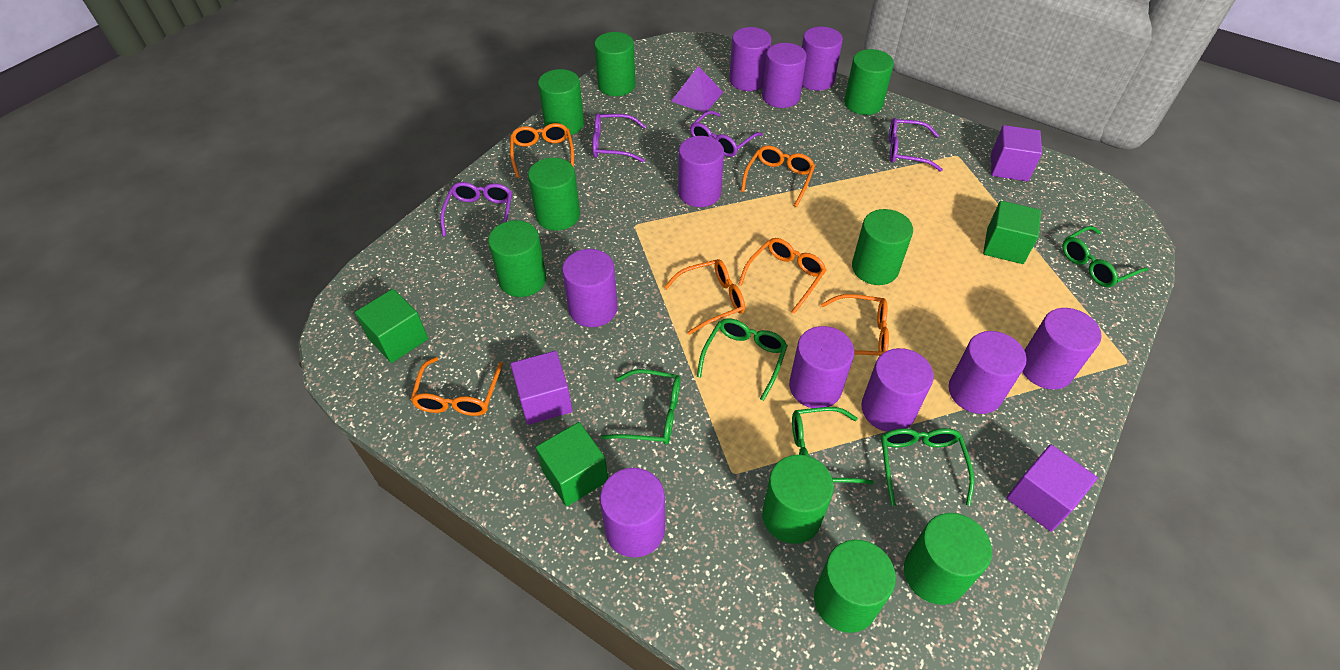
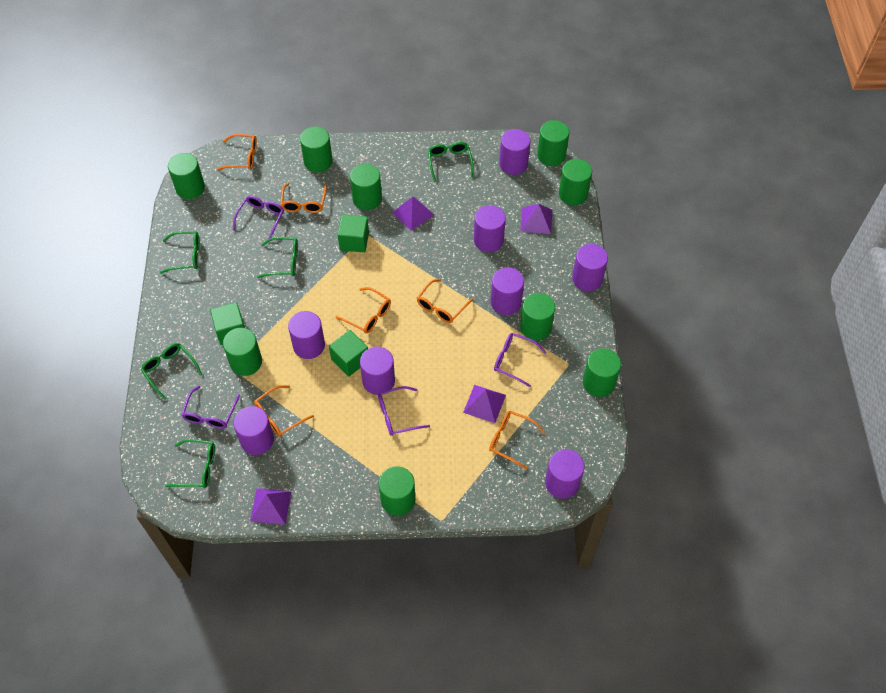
purple cube: 3 -> 0
purple cylinder: 10 -> 8
purple pyramid: 1 -> 4

